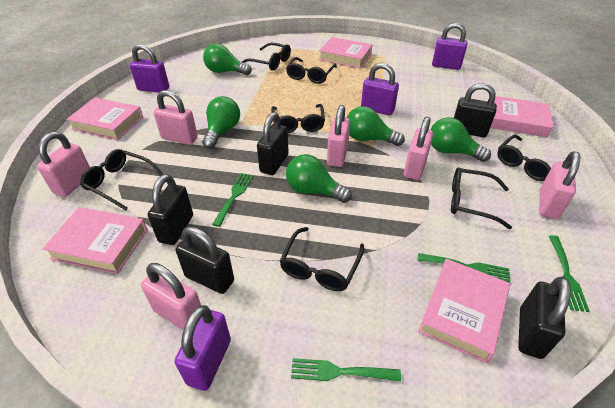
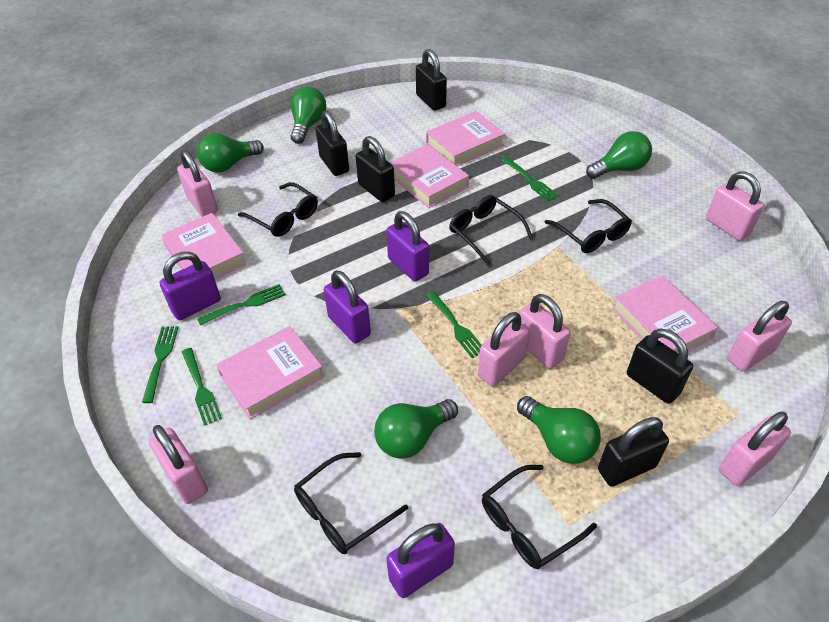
black glasses: 7 -> 5
green fork: 4 -> 5
pink padlock: 6 -> 7

